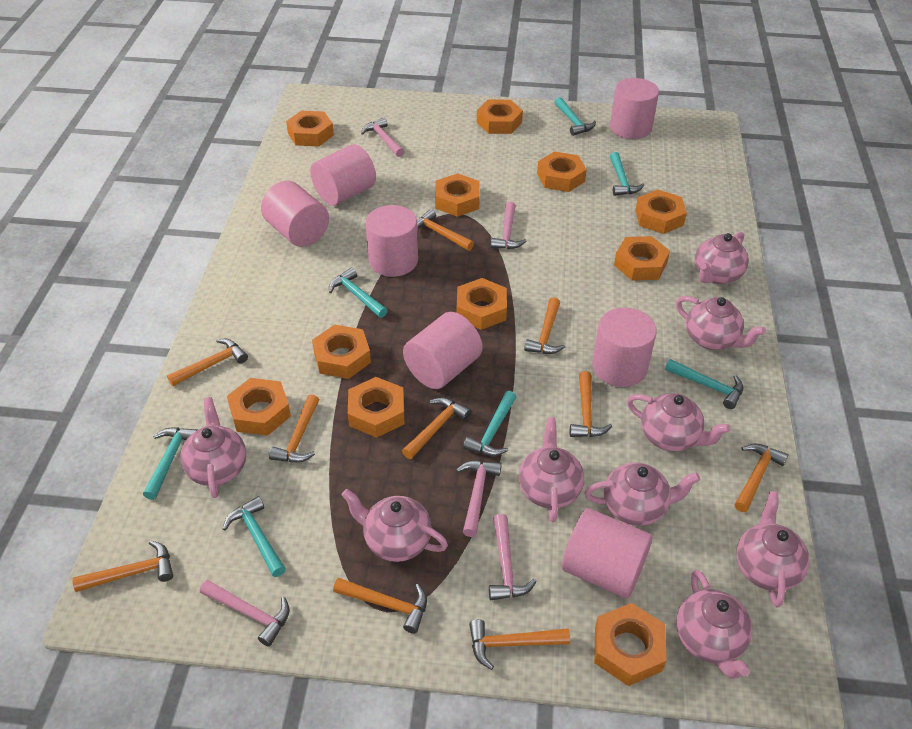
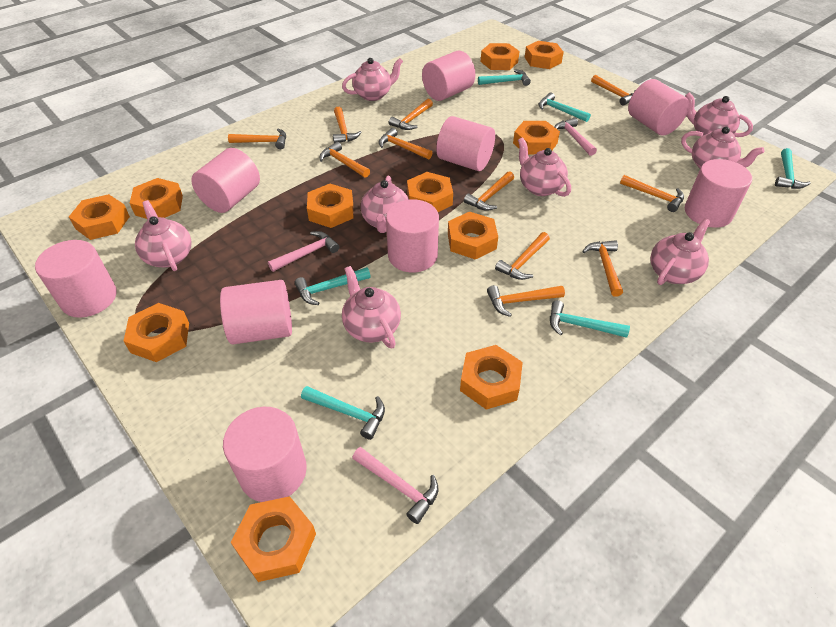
orange hammer: 10 -> 11
pink cylinder: 7 -> 9
pink hammer: 5 -> 3
pink teapot: 9 -> 8
turquoise hammer: 7 -> 6

